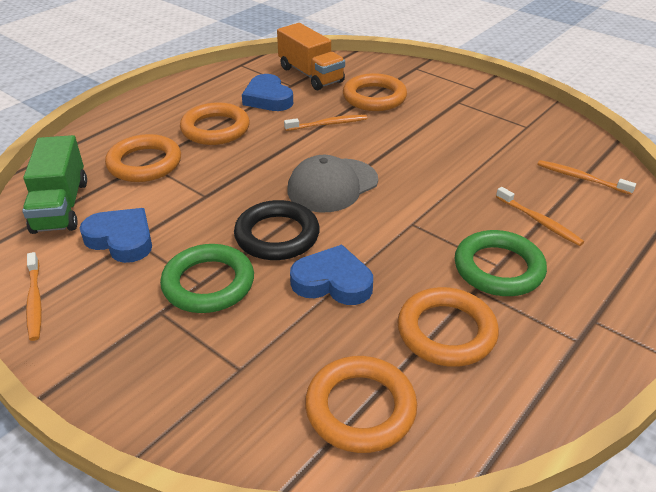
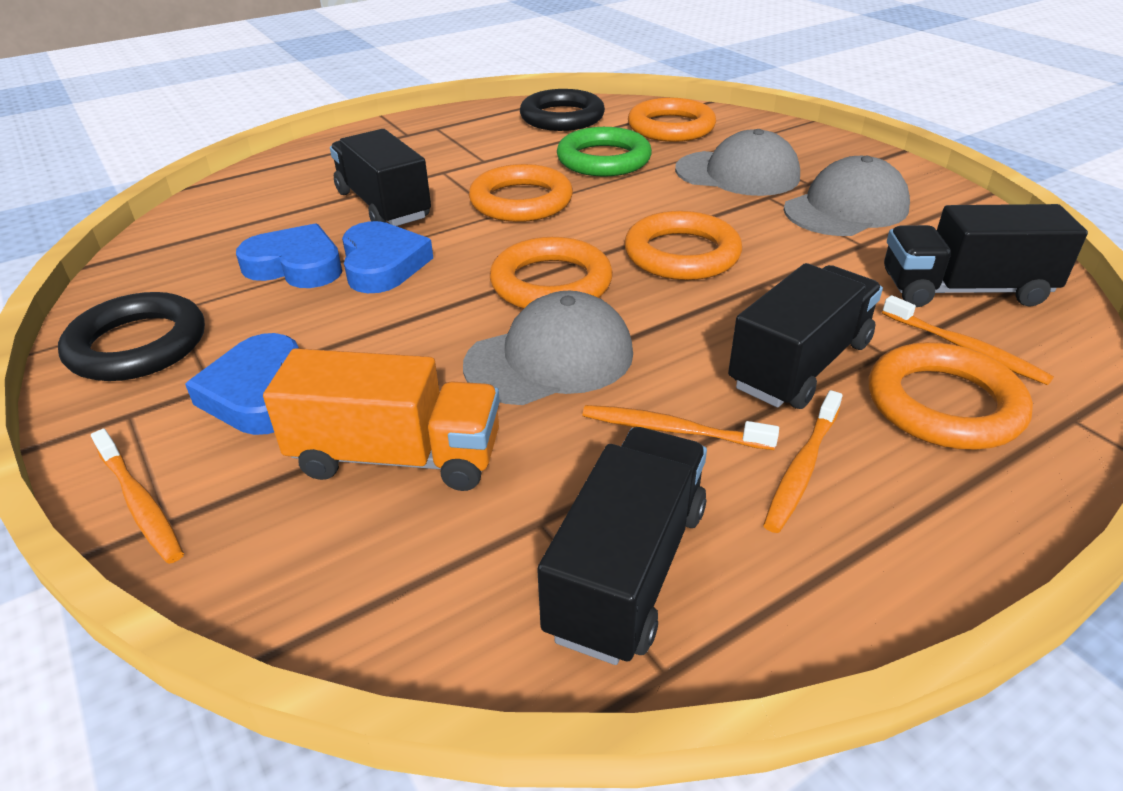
black ring: 1 -> 2
black truck: 0 -> 4
green ring: 2 -> 1
green truck: 1 -> 0
grey cap: 1 -> 3

